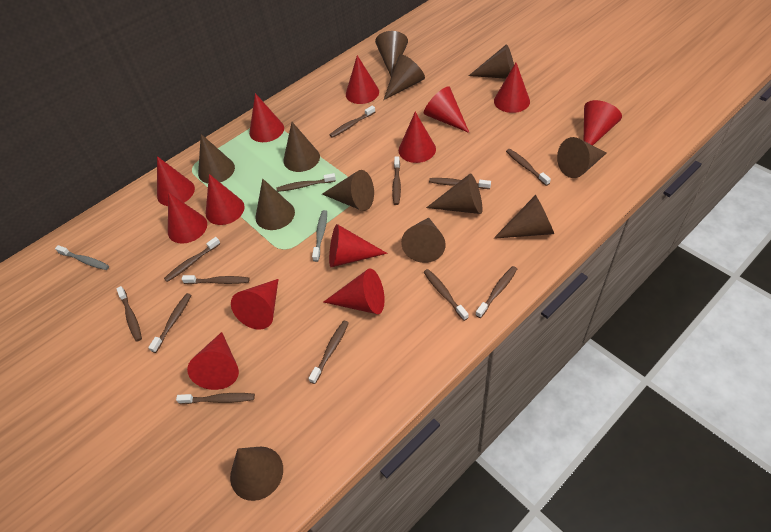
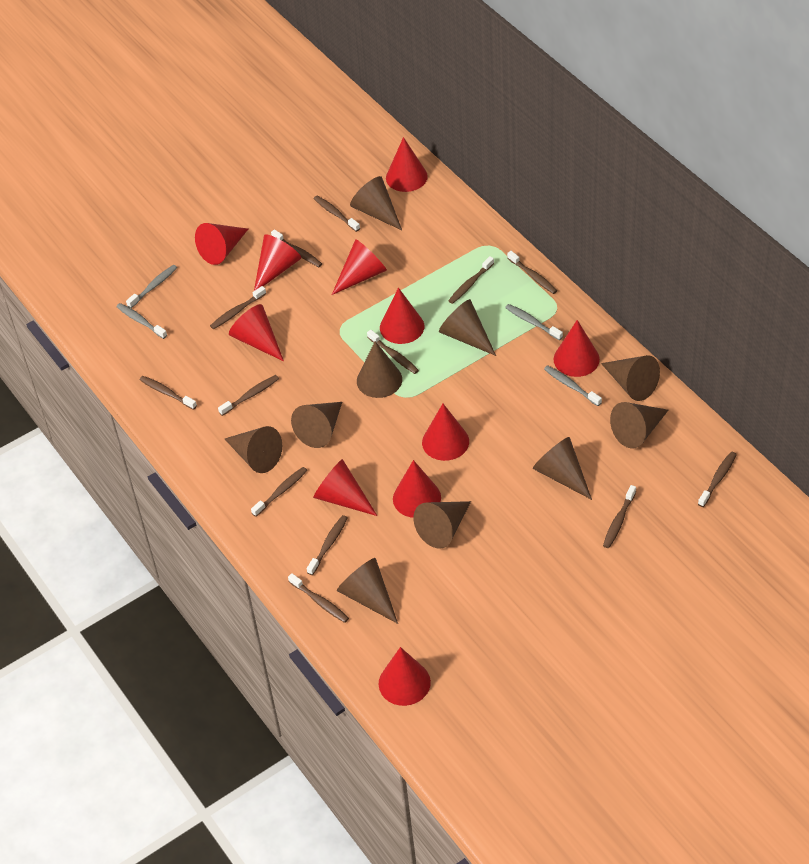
brown cone: 12 -> 10
grey toothbrush: 2 -> 4
red cone: 13 -> 11

